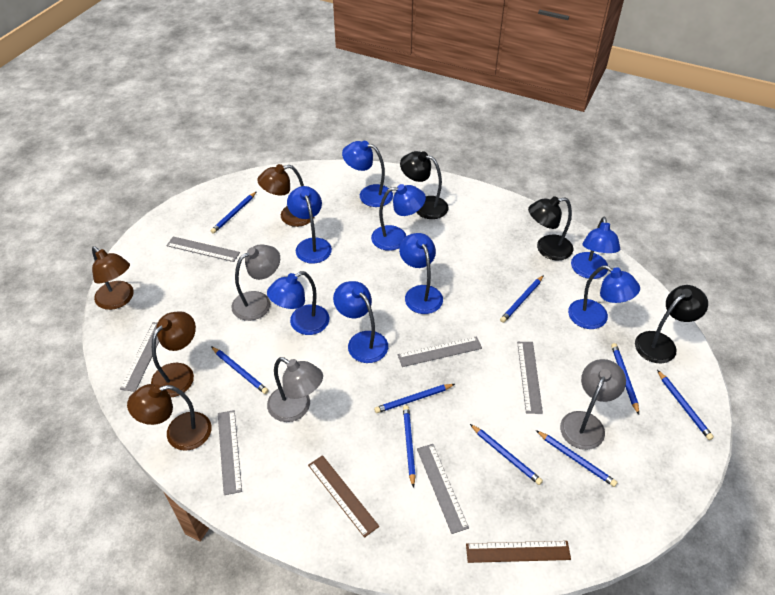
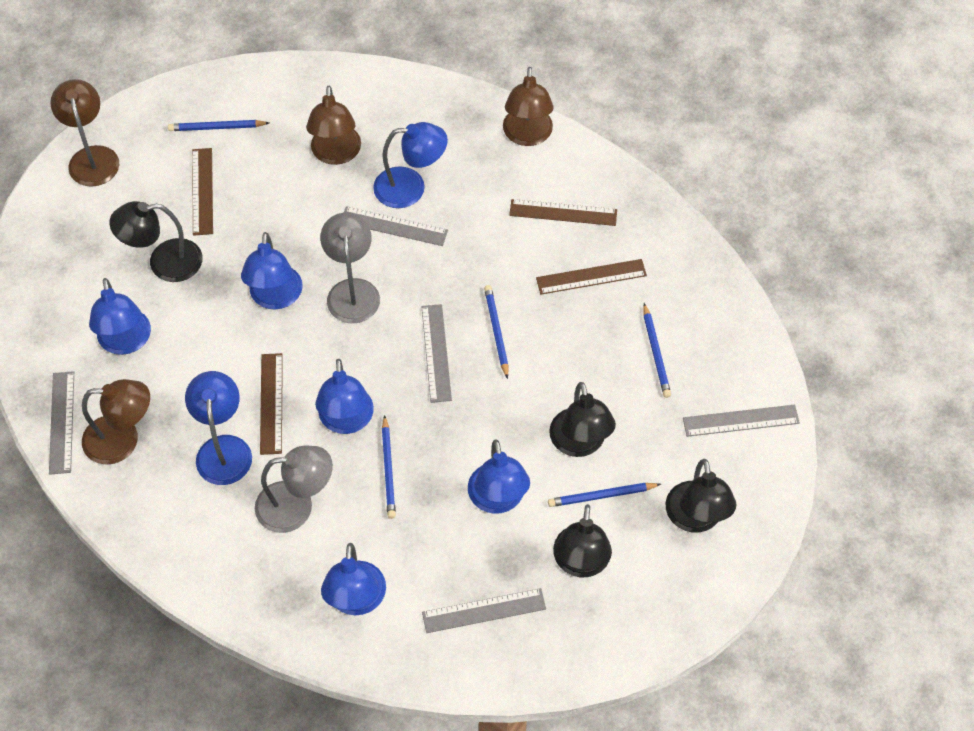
black lamp: 3 -> 4
blue lamp: 8 -> 7
blue pencil: 9 -> 5
brown ruler: 2 -> 4
grey lamp: 3 -> 2
grey ruler: 6 -> 5

